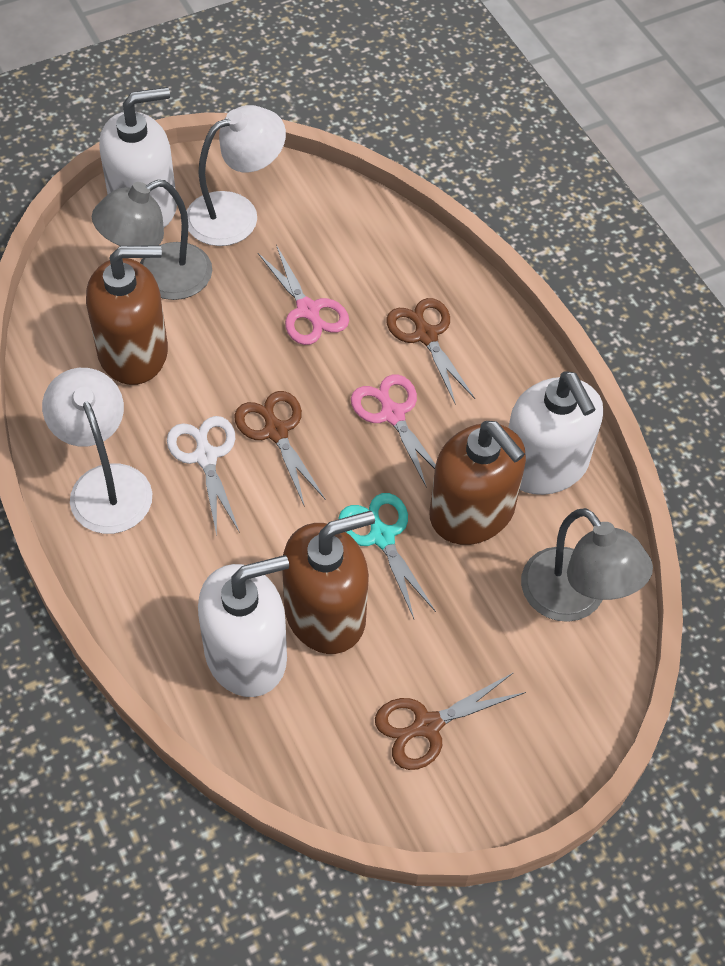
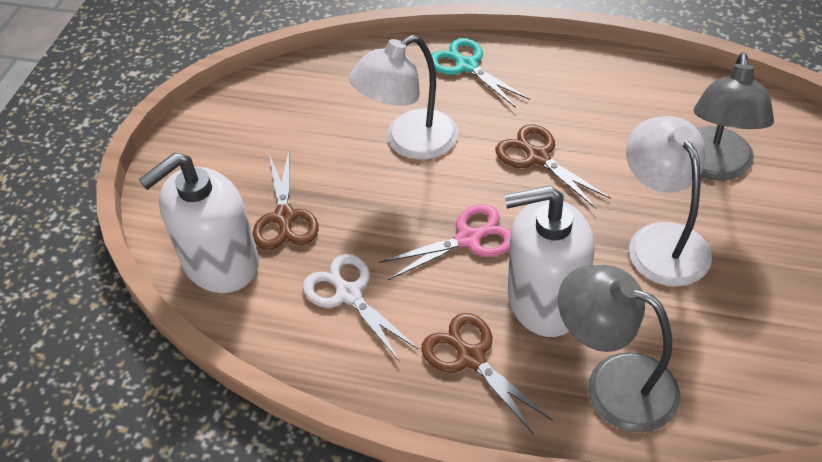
brown soap dispenser: 3 -> 0
pink scissors: 2 -> 1
white soap dispenser: 3 -> 2

